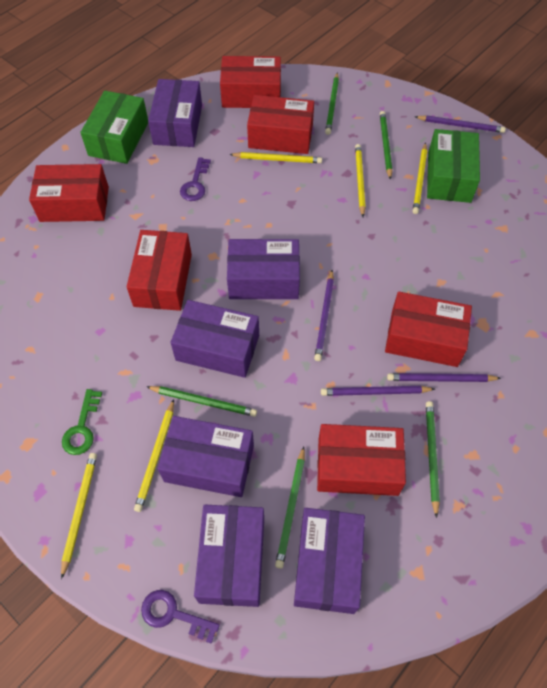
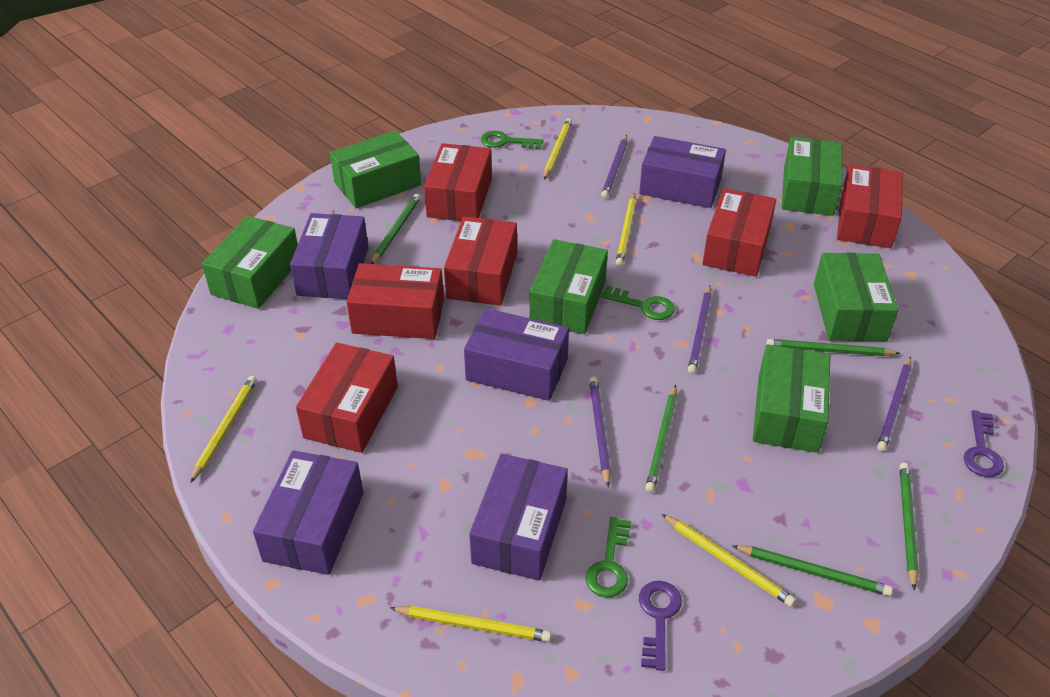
green box: 2 -> 6
green key: 1 -> 3
purple box: 6 -> 5

